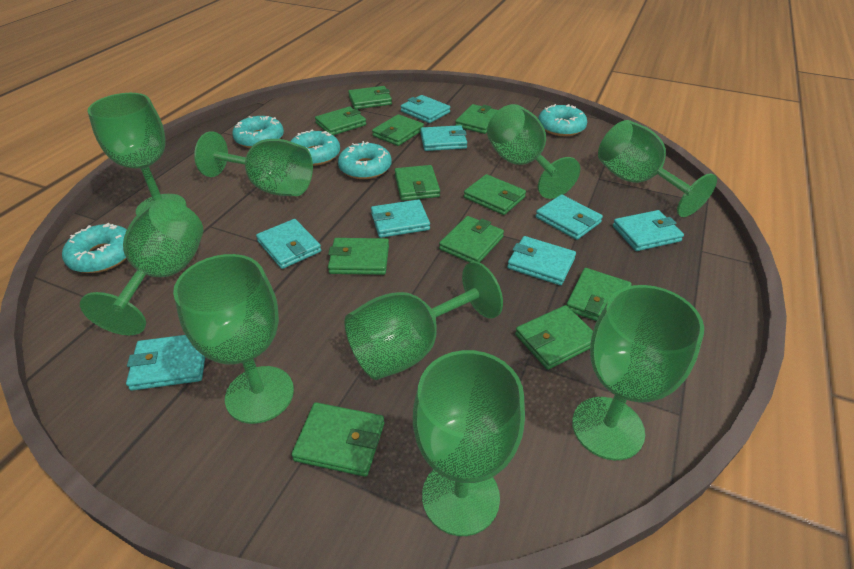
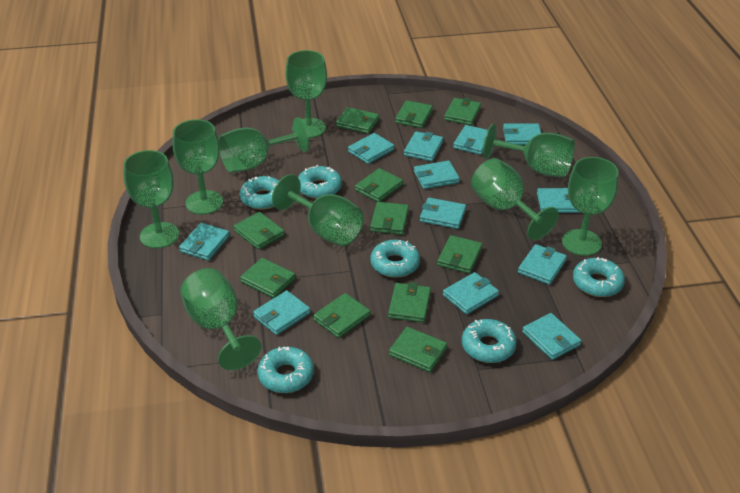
turquoise donut: 5 -> 6
turquoise wallet: 8 -> 12

